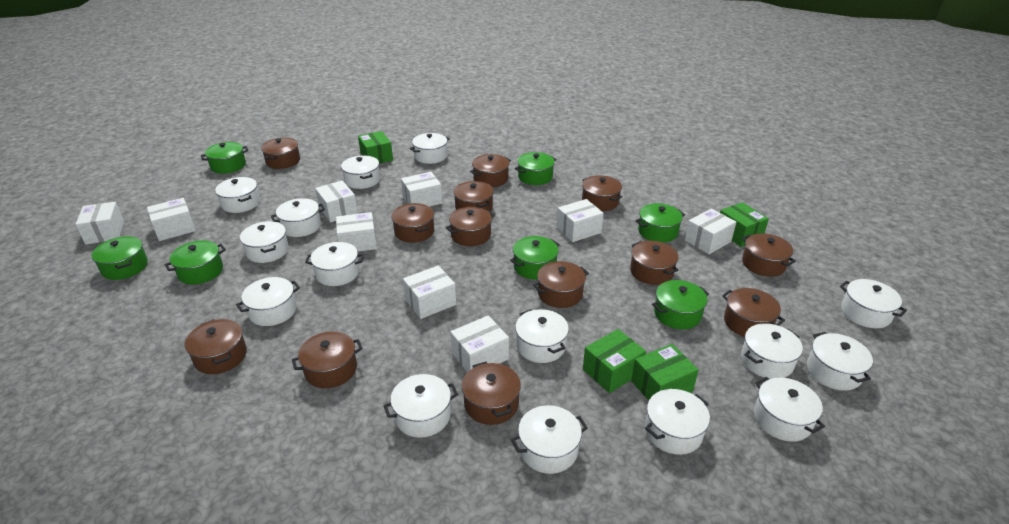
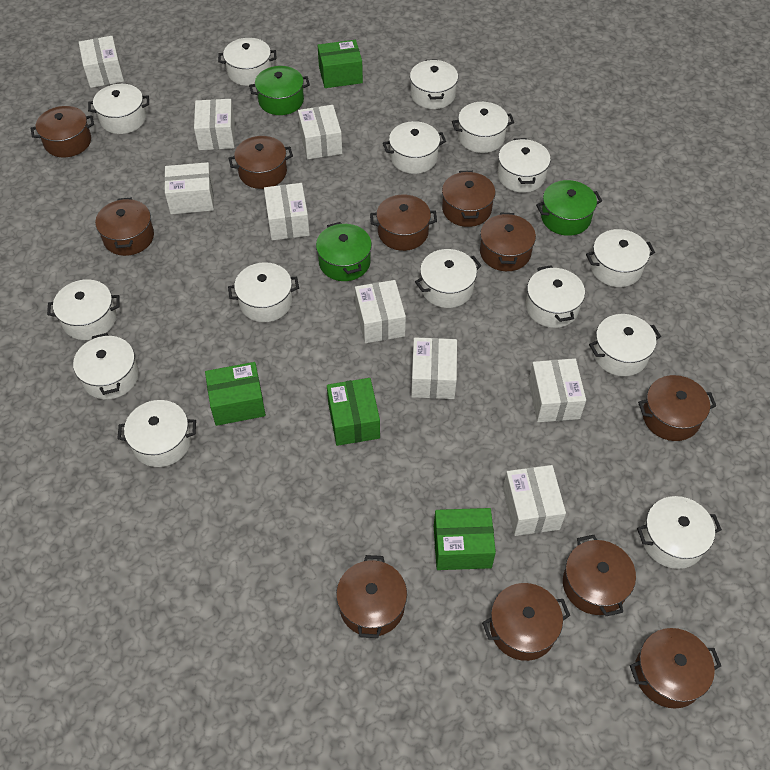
brown pot: 13 -> 11
green pot: 7 -> 3

